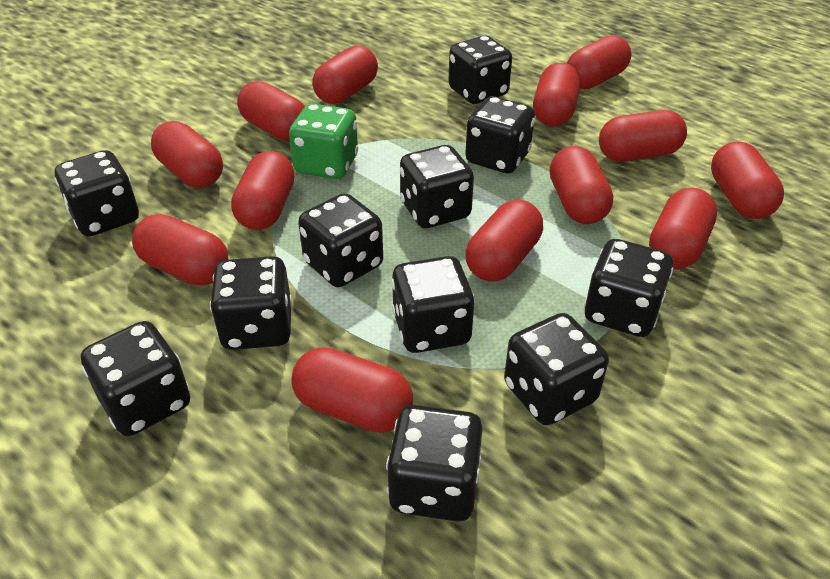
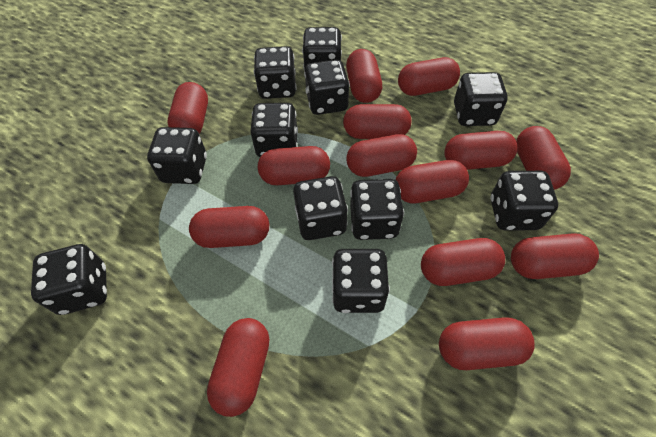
green dice: 1 -> 0
red capsule: 13 -> 14

